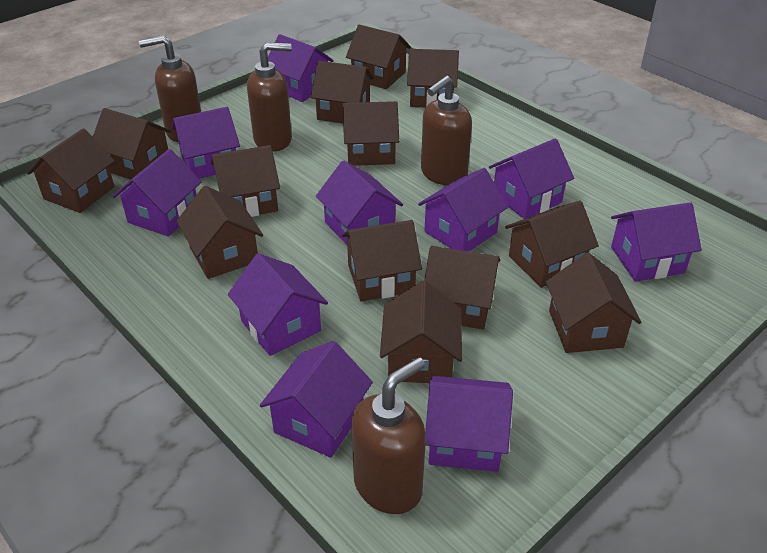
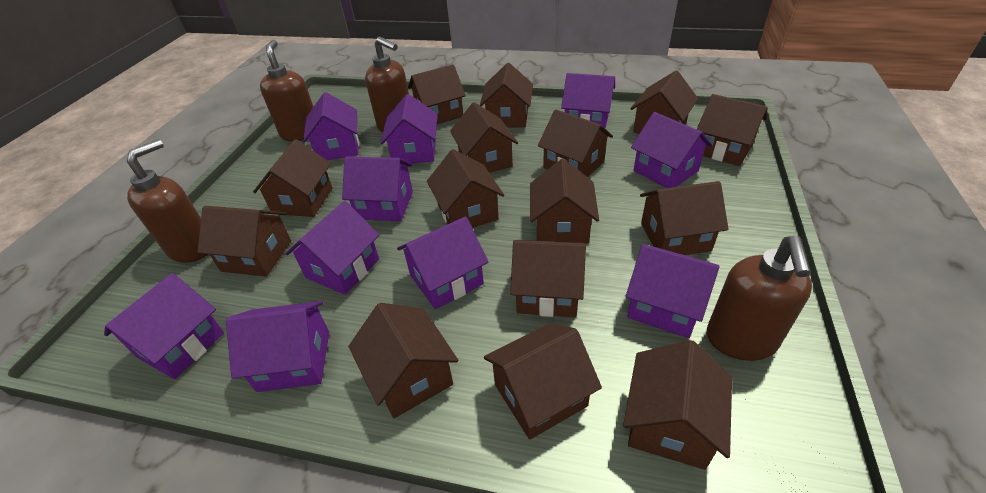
brown house: 13 -> 15

